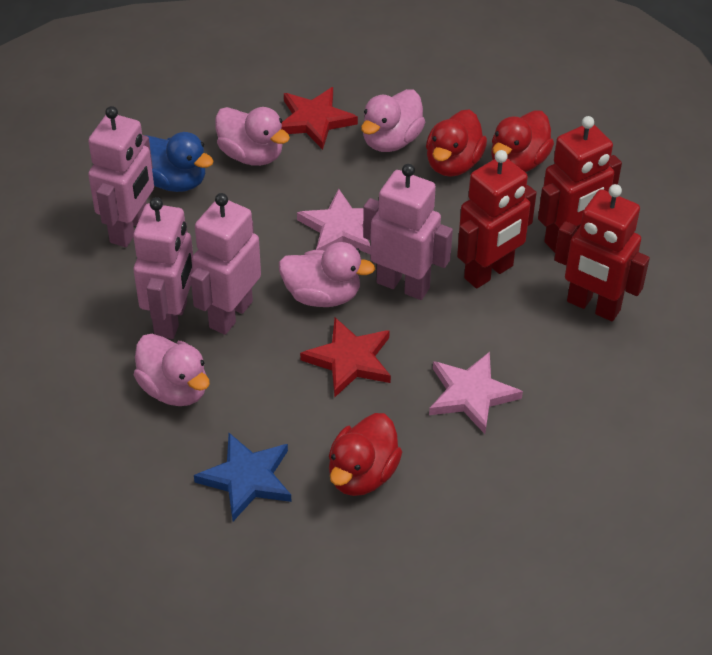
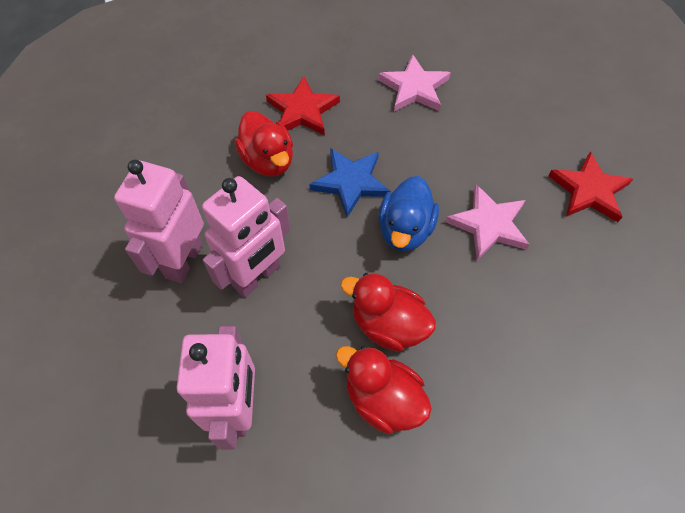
pink duck: 4 -> 0
pink robot: 4 -> 3
red robot: 3 -> 0

